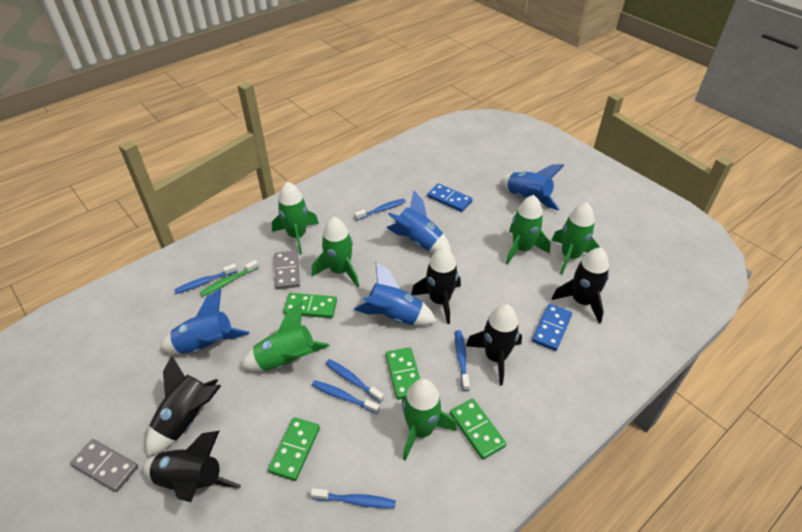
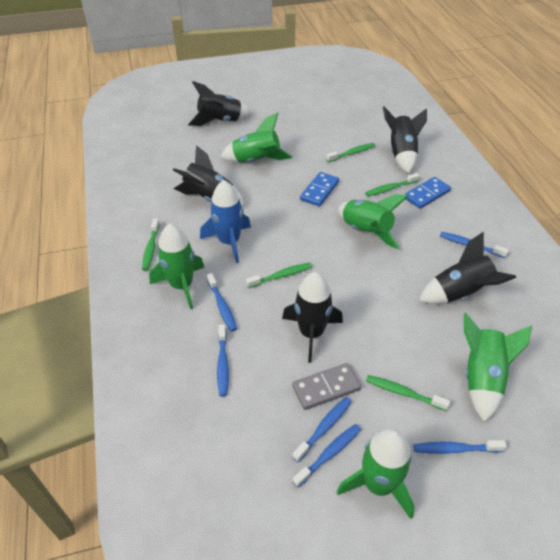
blue rocket: 4 -> 1
green domino: 4 -> 0
green rocket: 6 -> 5
green toothbrush: 1 -> 5
grey domino: 2 -> 1

